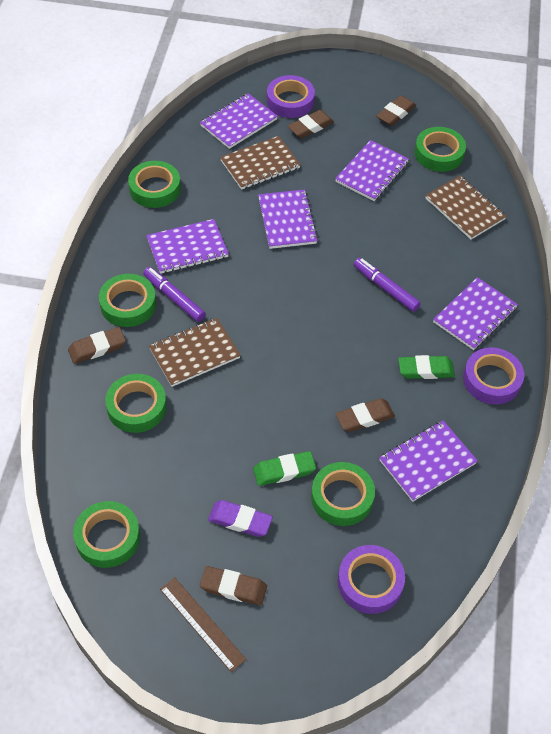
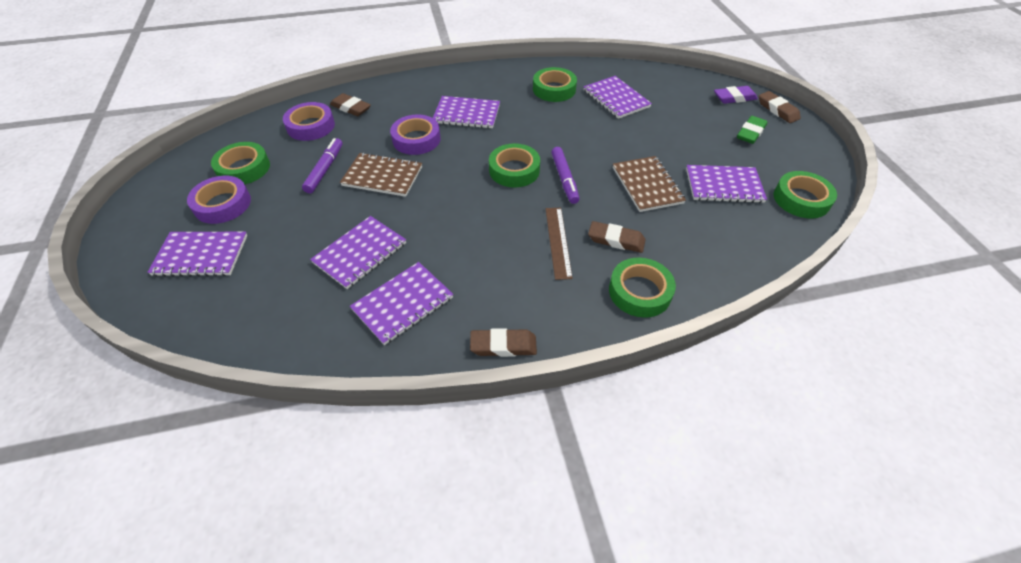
brown eraser: 5 -> 4
brown notebook: 3 -> 2
green eraser: 2 -> 1
green tape: 6 -> 5

